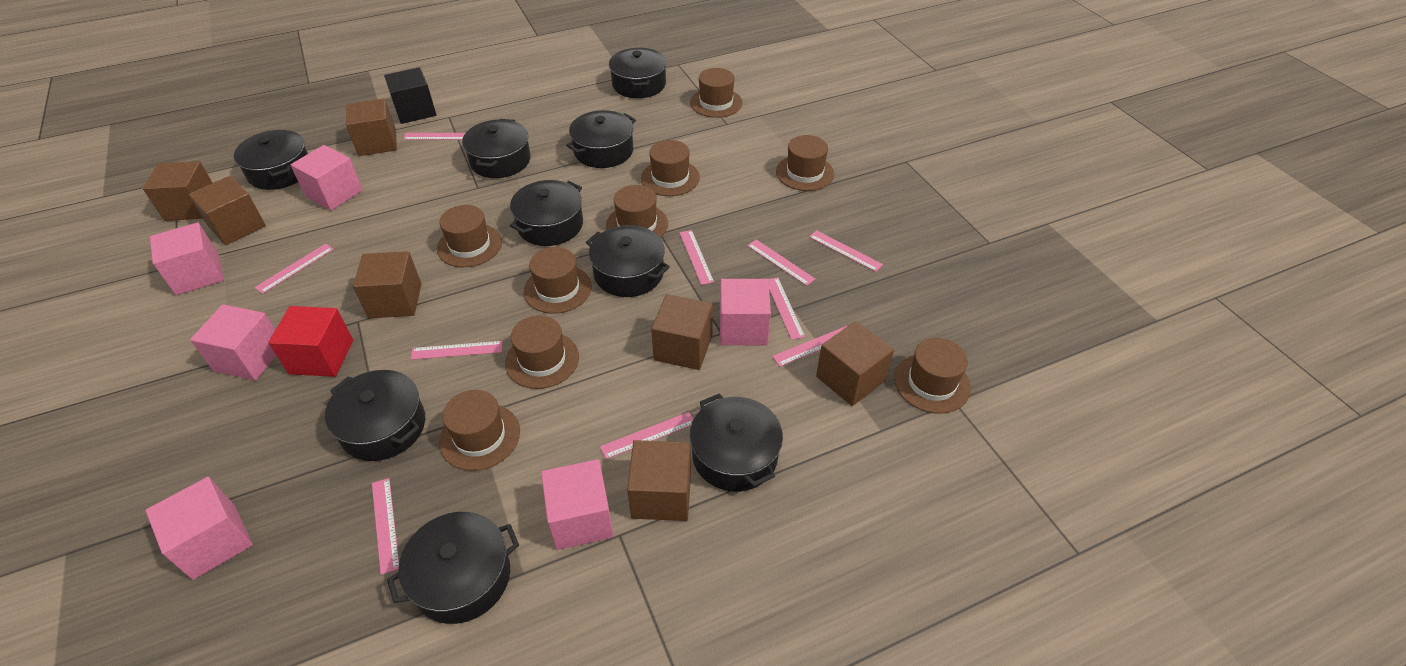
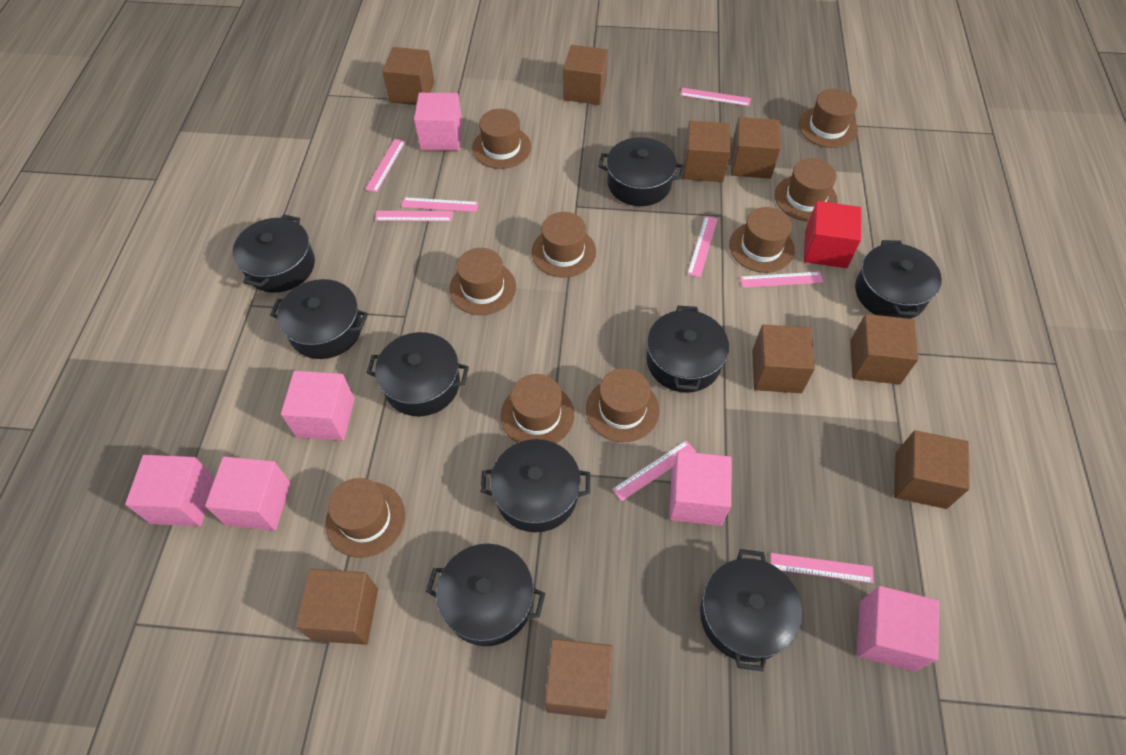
black cube: 1 -> 0
brown cube: 7 -> 9
pink ruler: 10 -> 8

